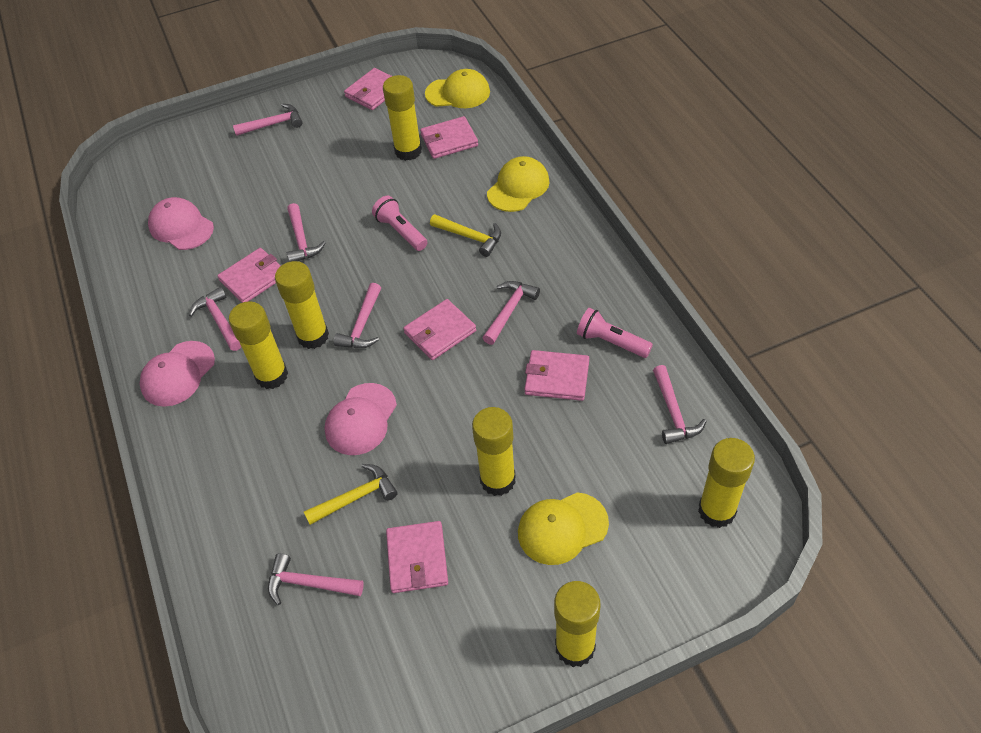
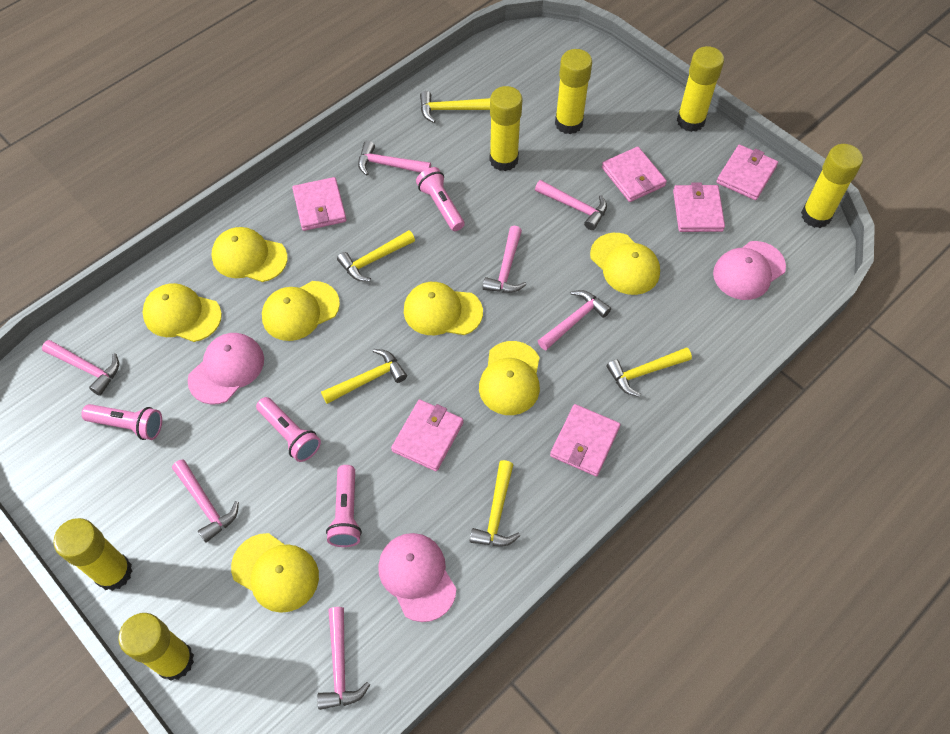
pink flashlight: 2 -> 4
yellow cap: 3 -> 7
yellow hammer: 2 -> 5

